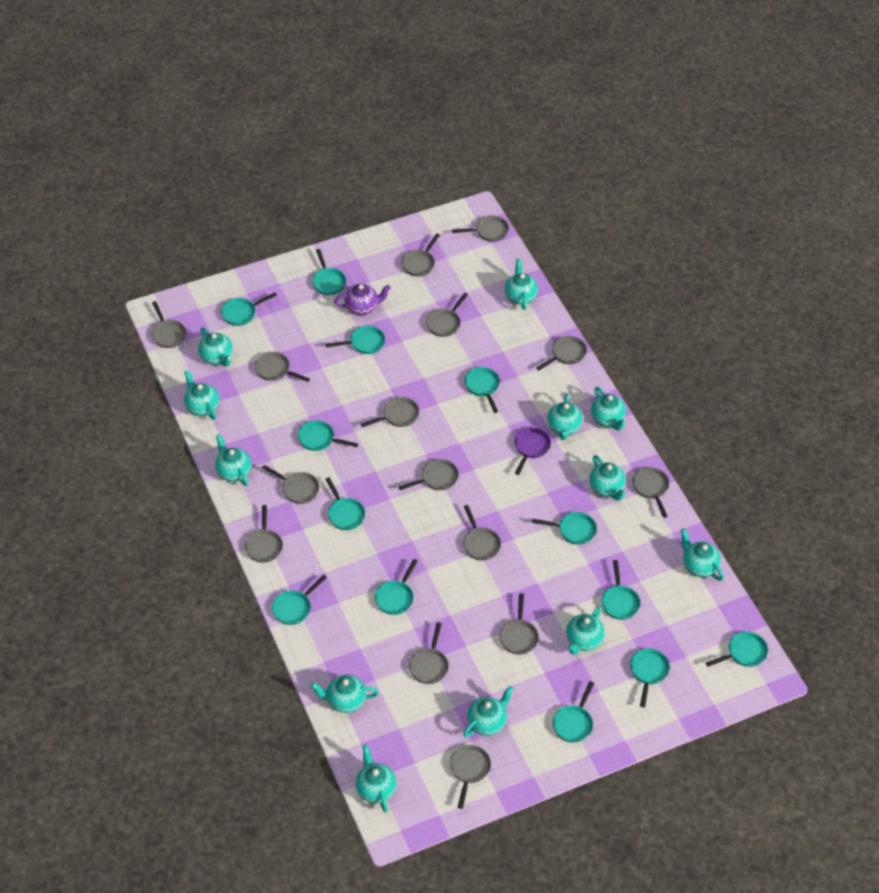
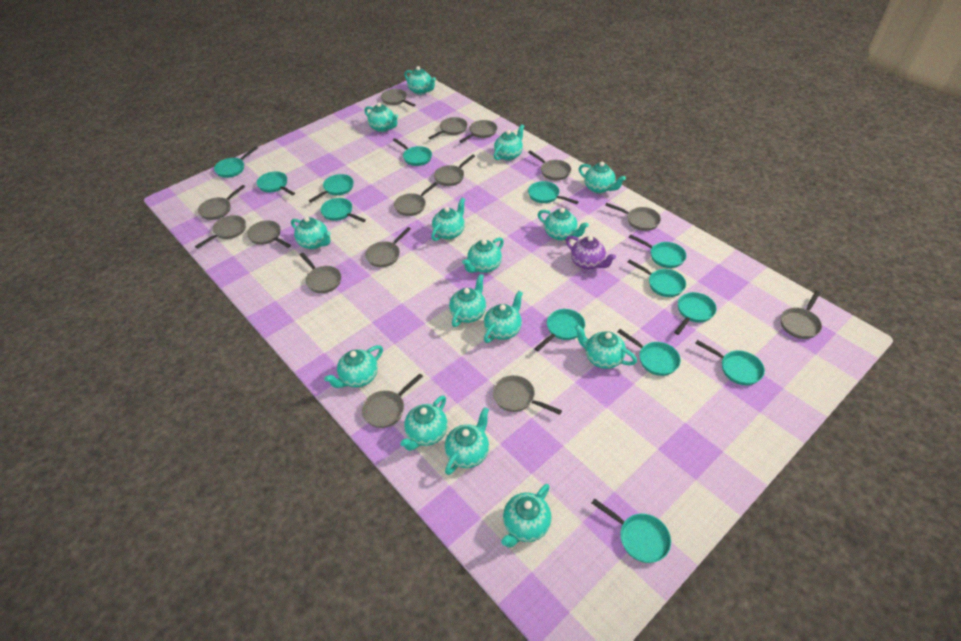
purple pan: 1 -> 0
turquoise teapot: 12 -> 15

